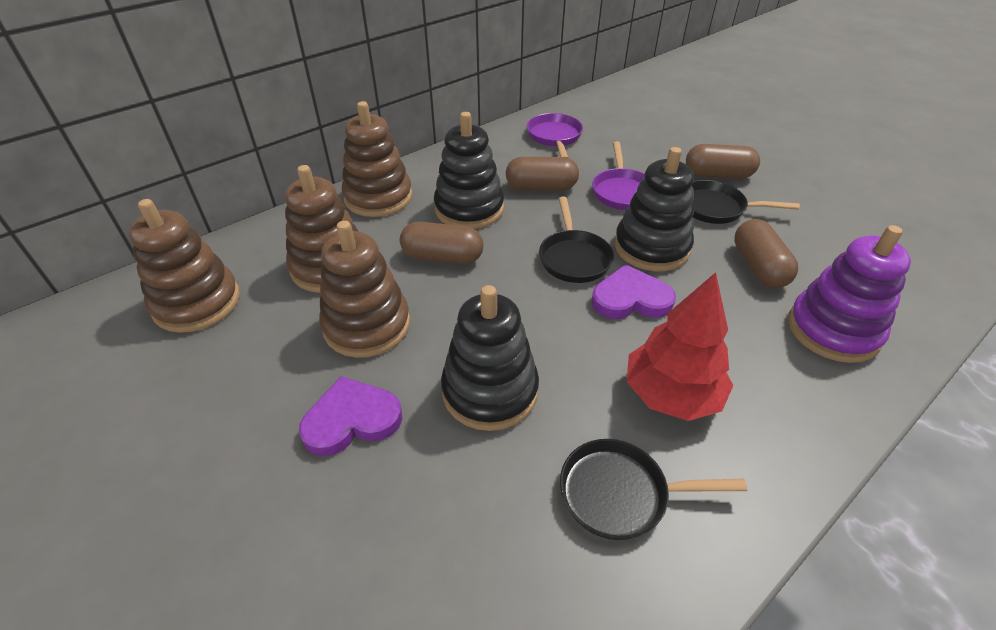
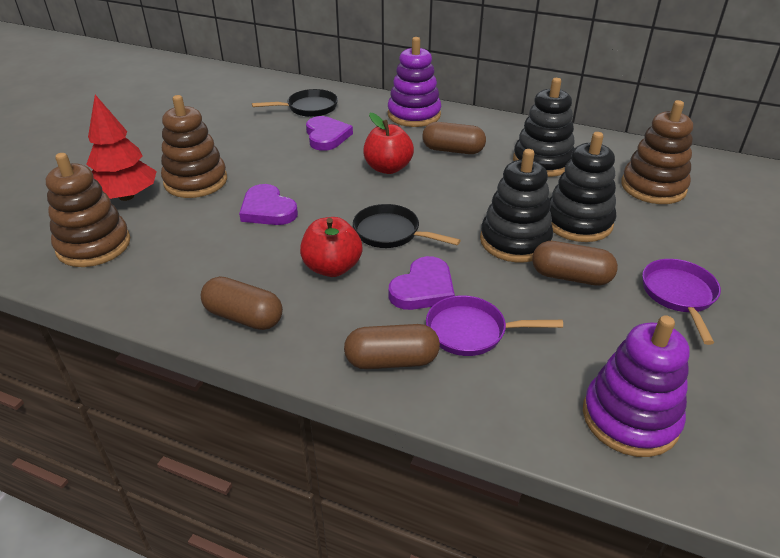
black pan: 3 -> 2
brown stacking toy: 4 -> 3
purple heart: 2 -> 3
purple stacking toy: 1 -> 2
red apple: 0 -> 2

